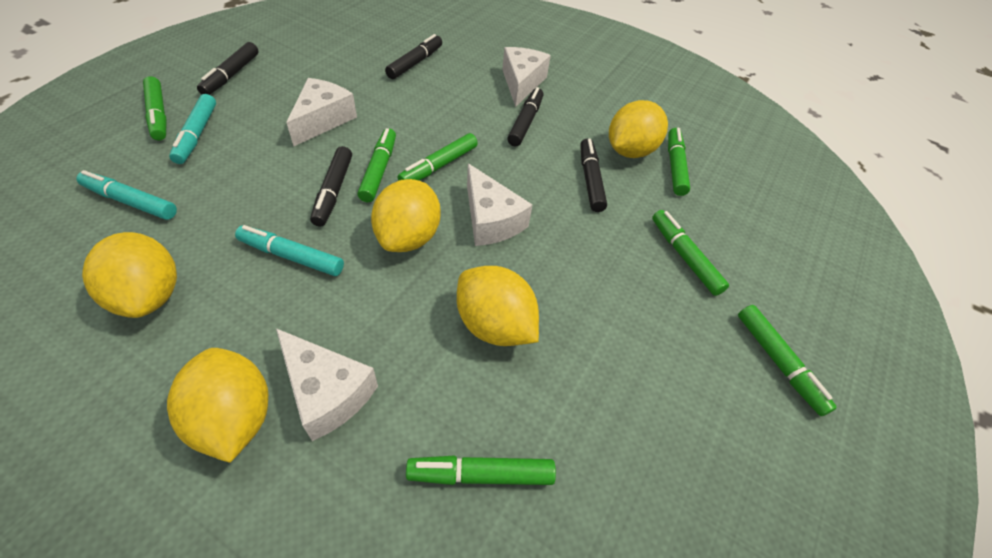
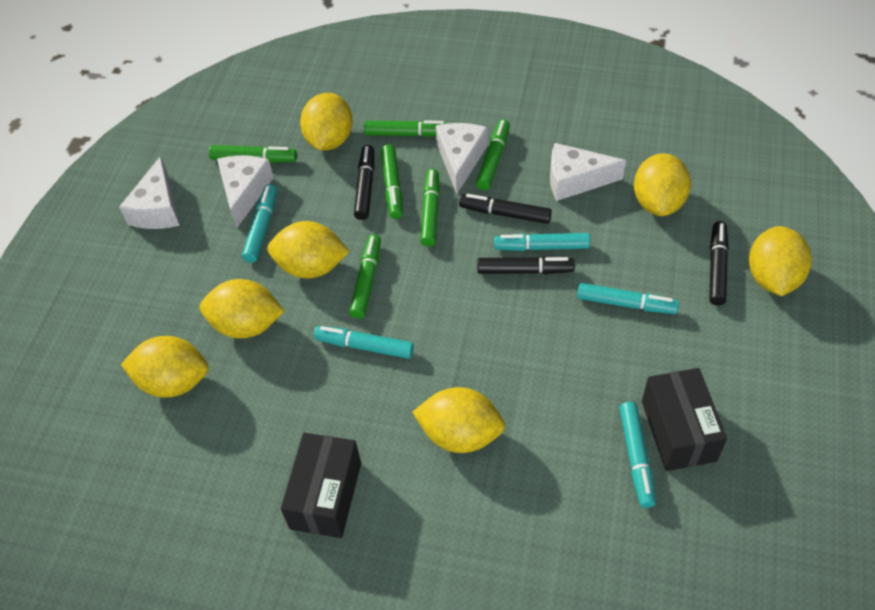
black box: 0 -> 2
black marker: 5 -> 4
green marker: 7 -> 6
turquoise marker: 3 -> 5
yellow lemon: 5 -> 7

